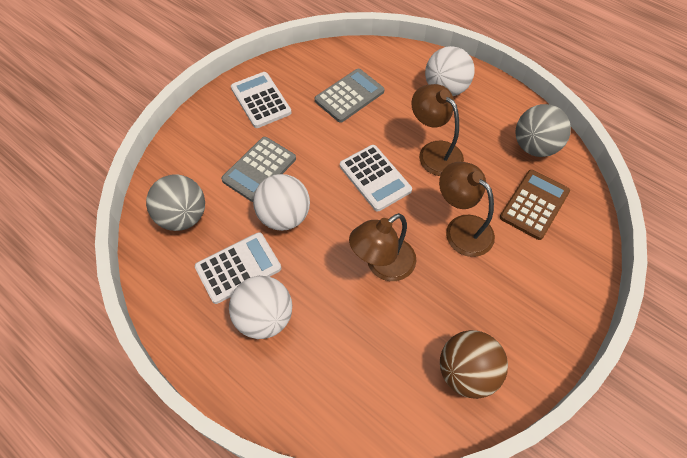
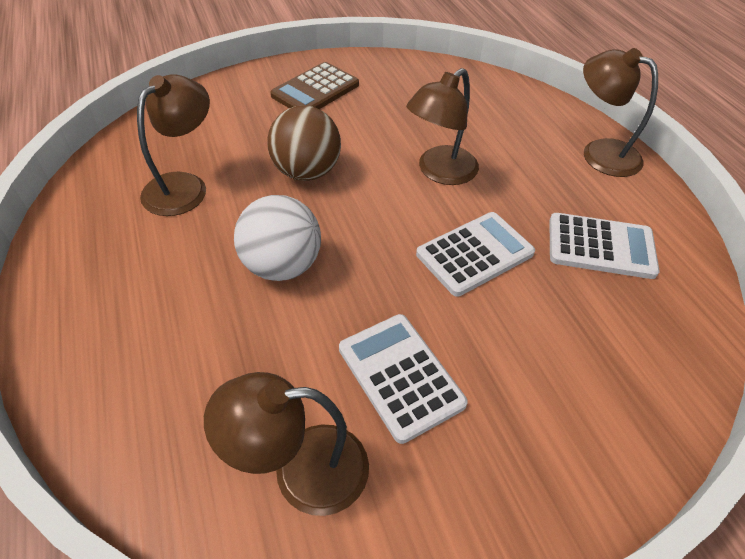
brown lamp: 3 -> 4
grey ball: 2 -> 0
grey calculator: 2 -> 0
white ball: 3 -> 1

